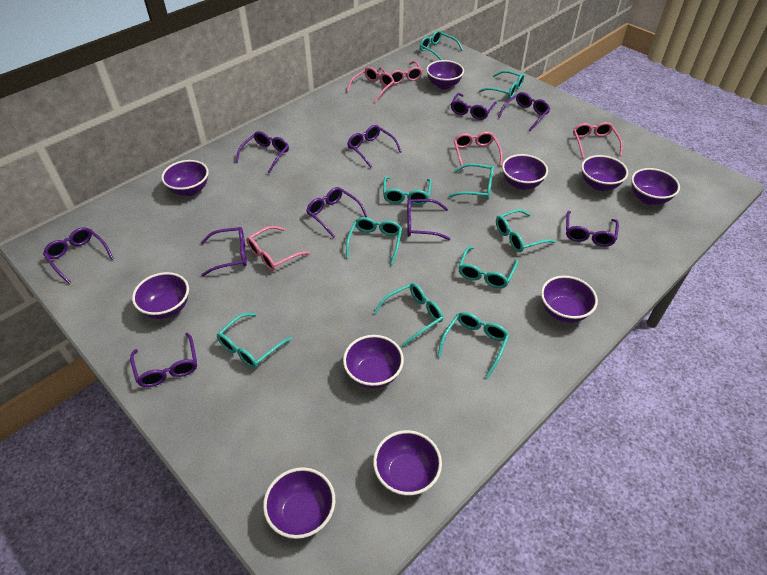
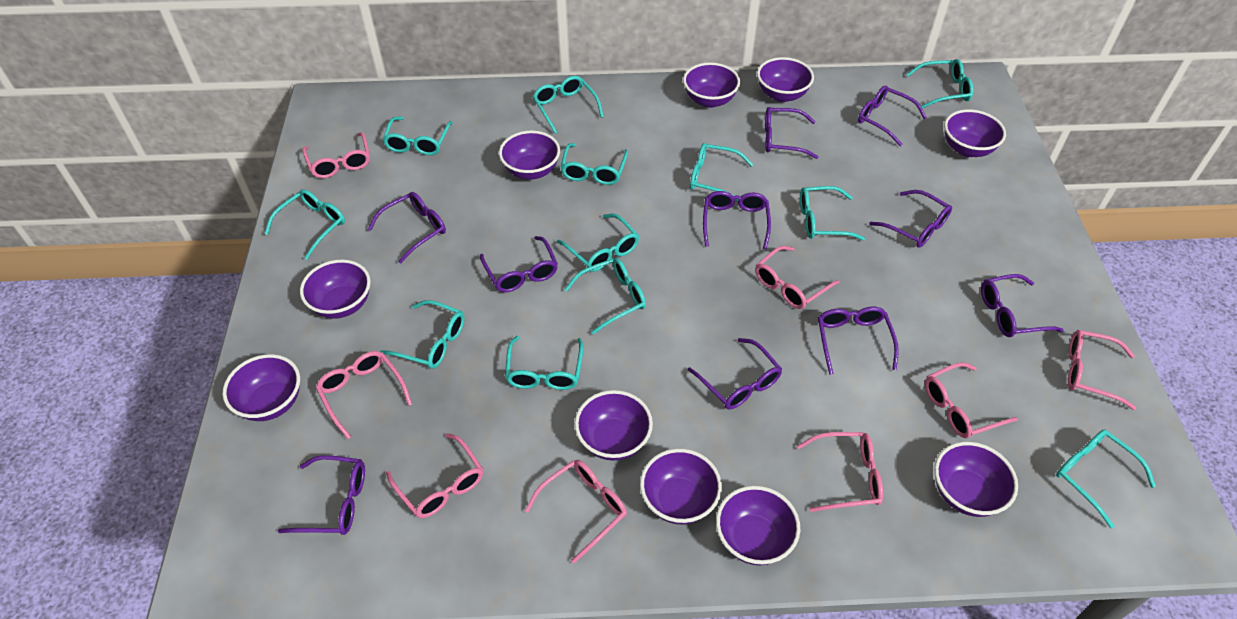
pink glasses: 5 -> 8
turquoise glasses: 10 -> 12

